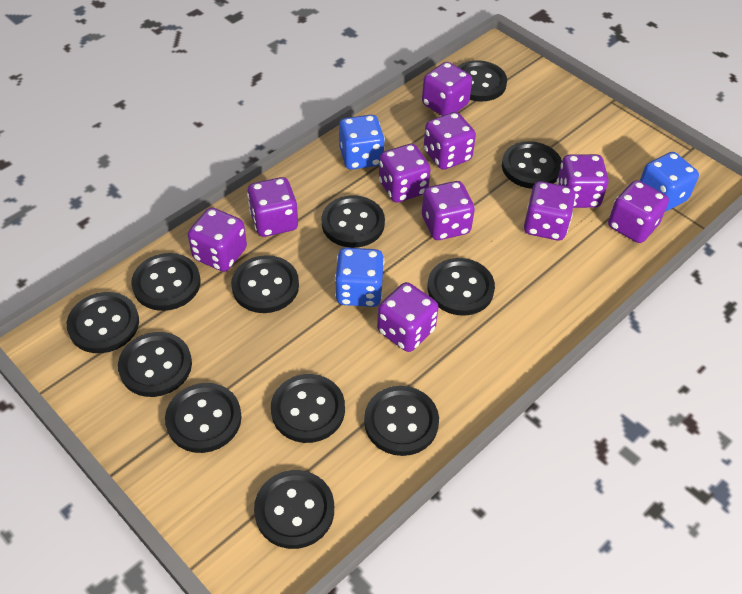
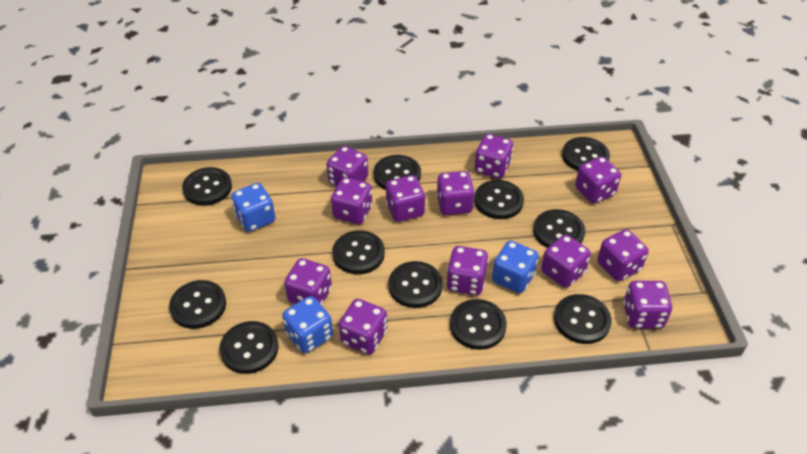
black button: 12 -> 11
purple dice: 10 -> 12

